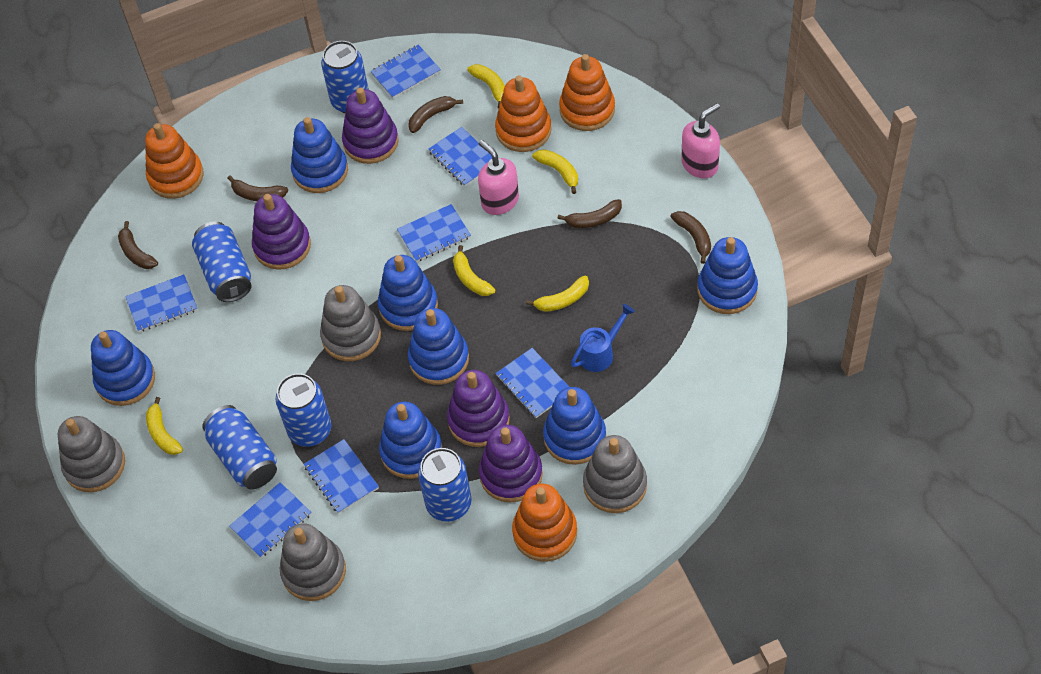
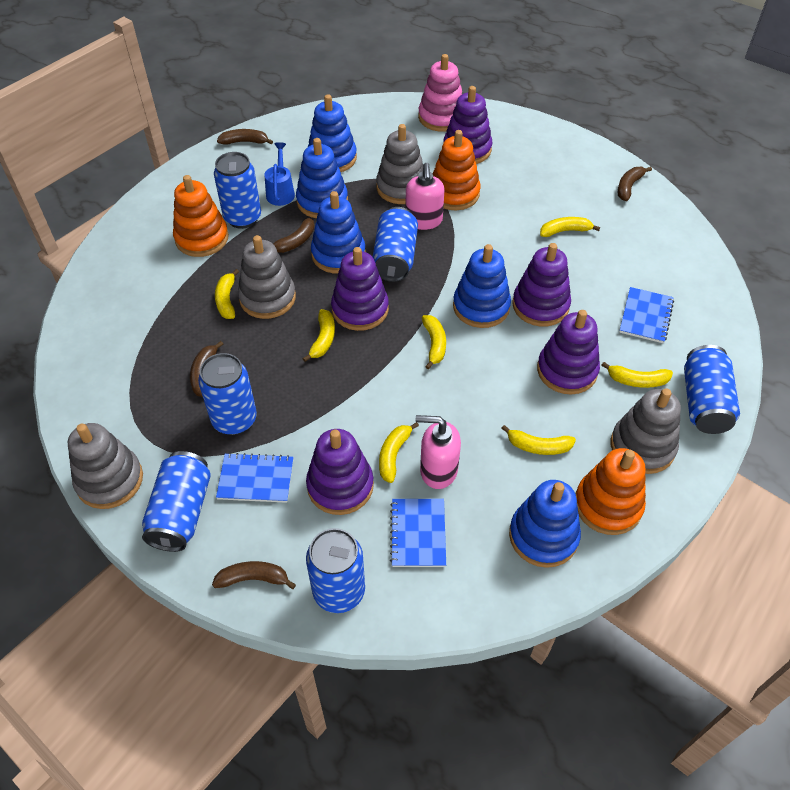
blue can: 5 -> 6
blue notebook: 7 -> 3
blue stacking toy: 7 -> 5
orange stacking toy: 4 -> 3
pink stacking toy: 0 -> 1
purple stacking toy: 4 -> 5
yellow banana: 5 -> 7

